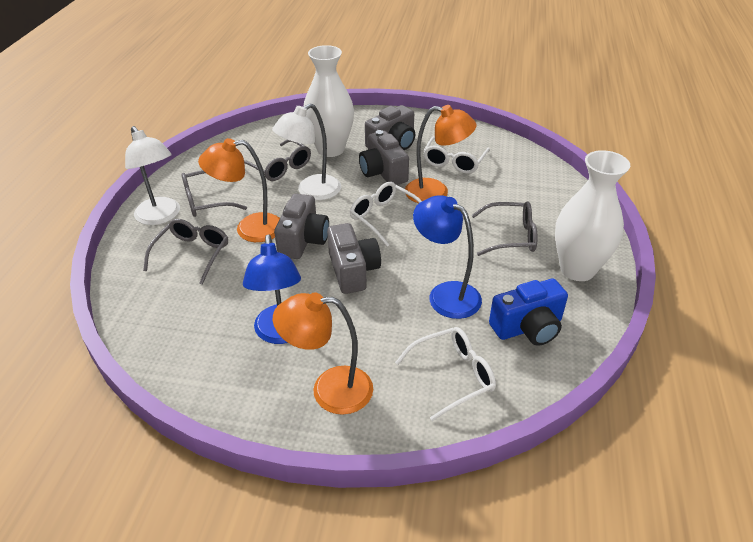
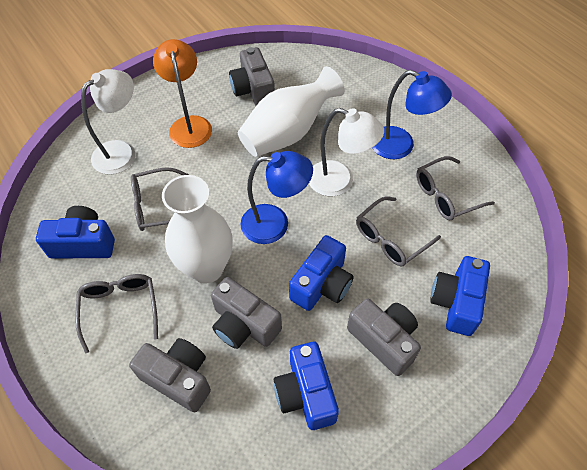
blue camera: 1 -> 4
orange lamp: 3 -> 1
white glasses: 3 -> 0

